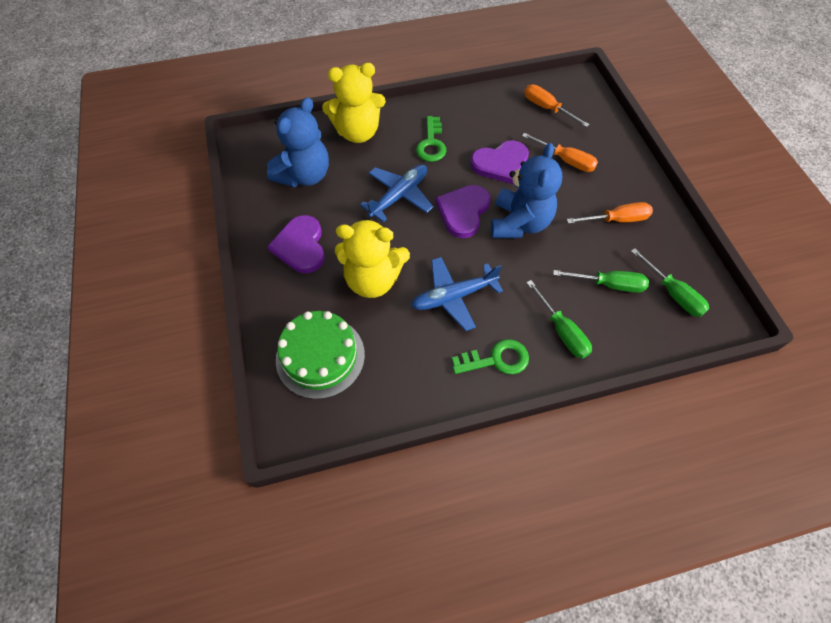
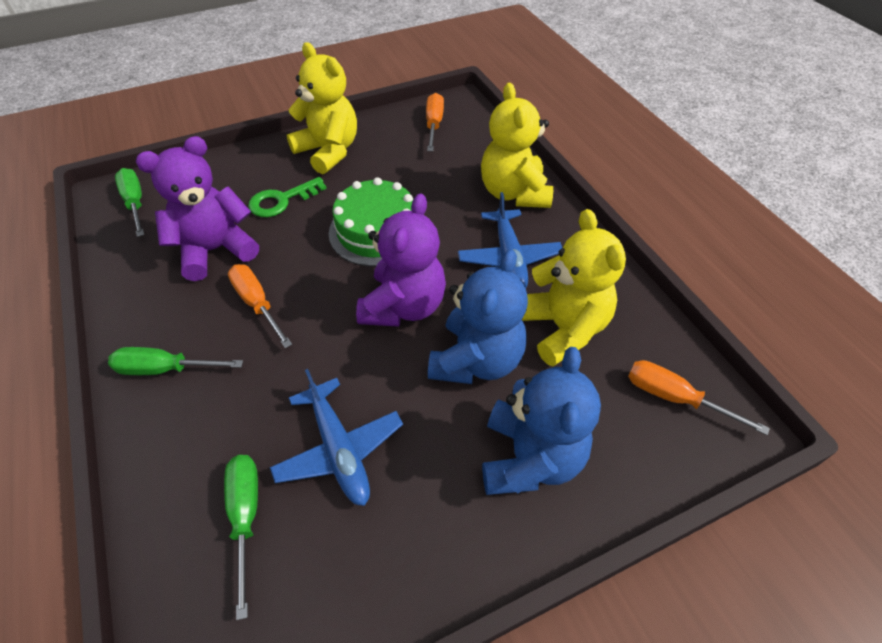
green key: 2 -> 1
purple heart: 3 -> 0
purple teddy bear: 0 -> 2
yellow teddy bear: 2 -> 3

